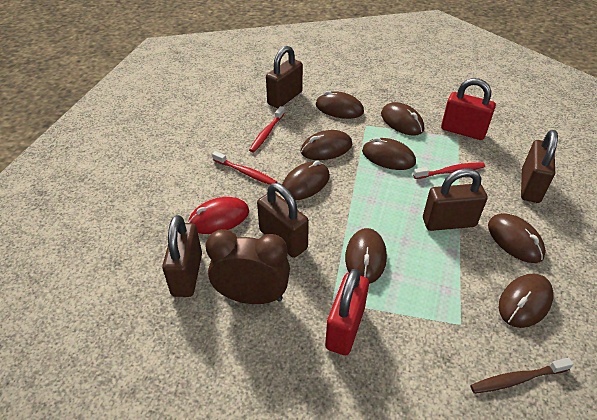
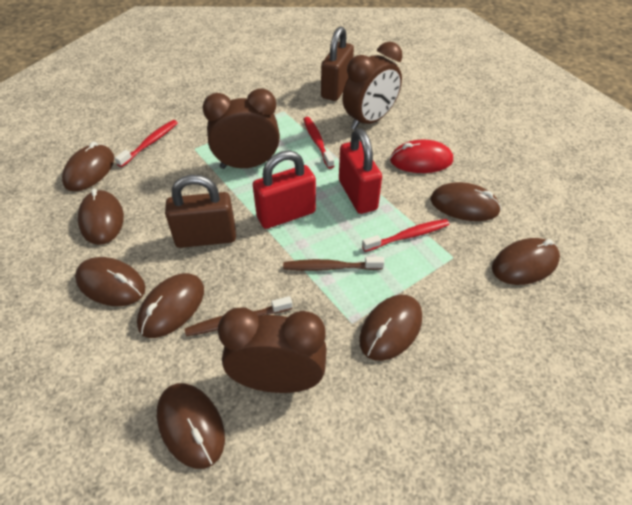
brown clock: 1 -> 3
brown padlock: 5 -> 2
brown toothbrush: 1 -> 2

